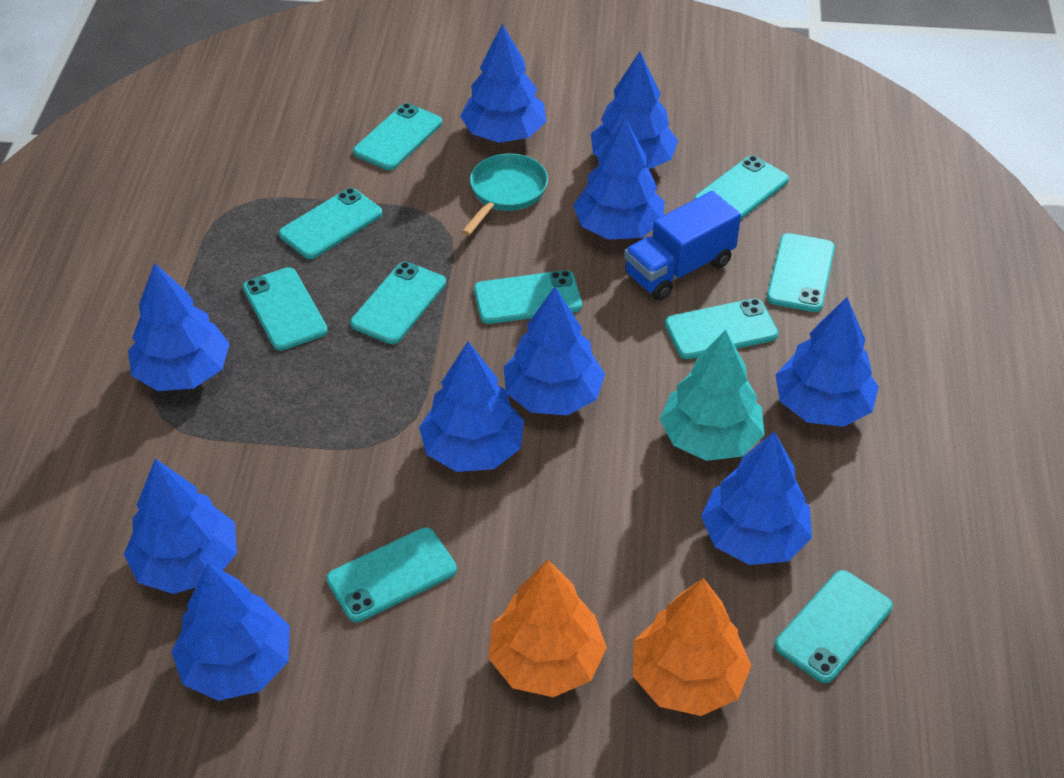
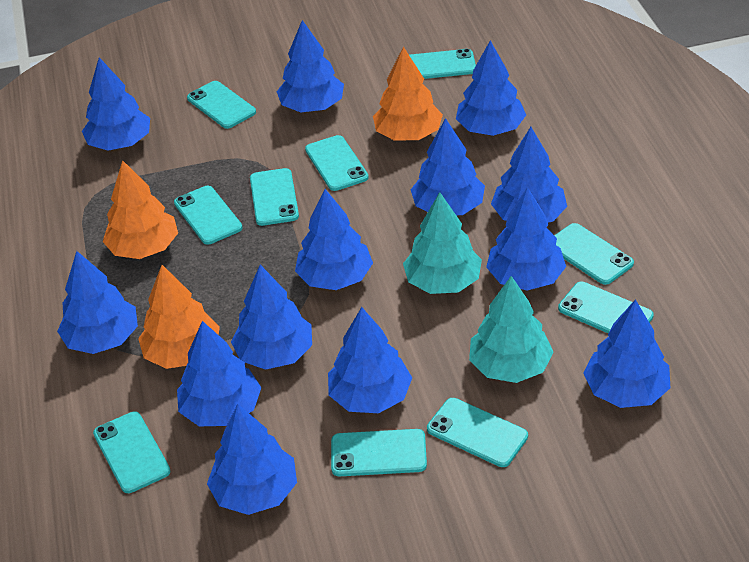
blue tree: 10 -> 13
blue truck: 1 -> 0
orange tree: 2 -> 3
turquoise pan: 1 -> 0
turquoise tree: 1 -> 2

